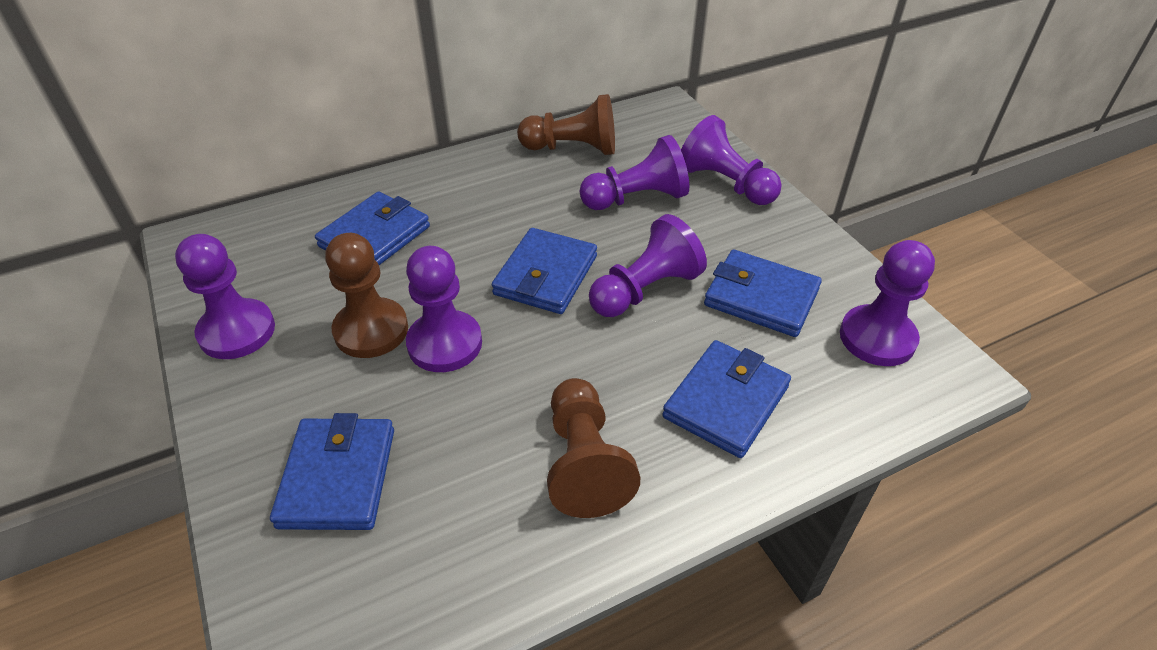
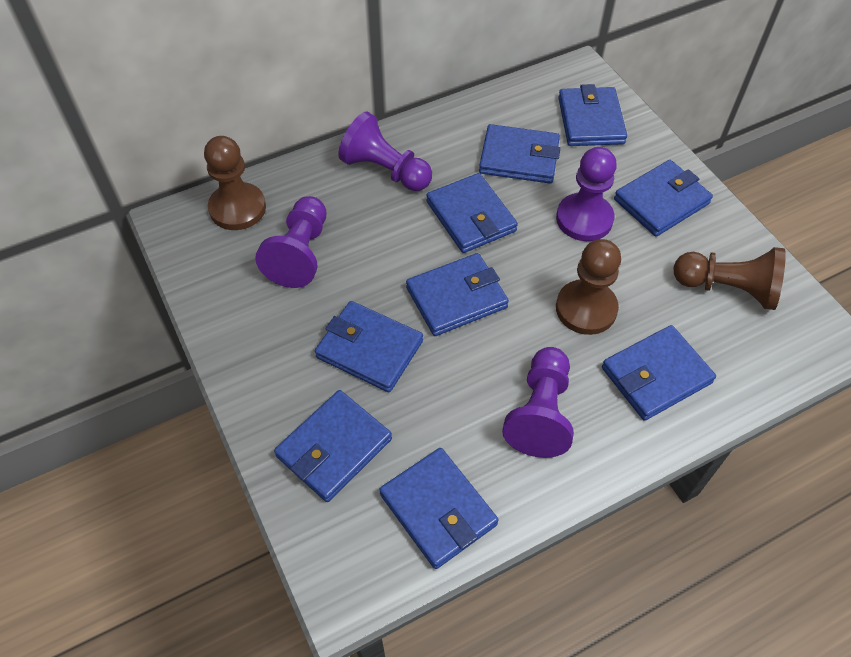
blue wallet: 5 -> 9
purple pawn: 6 -> 4

